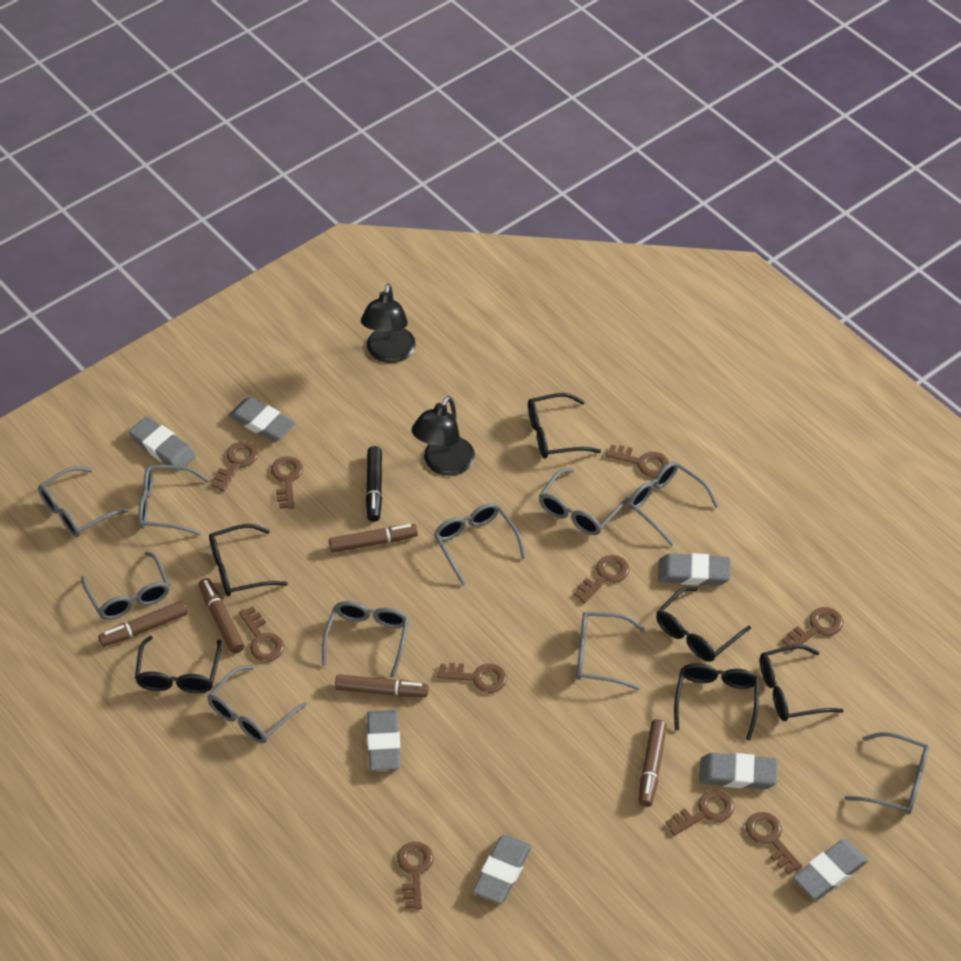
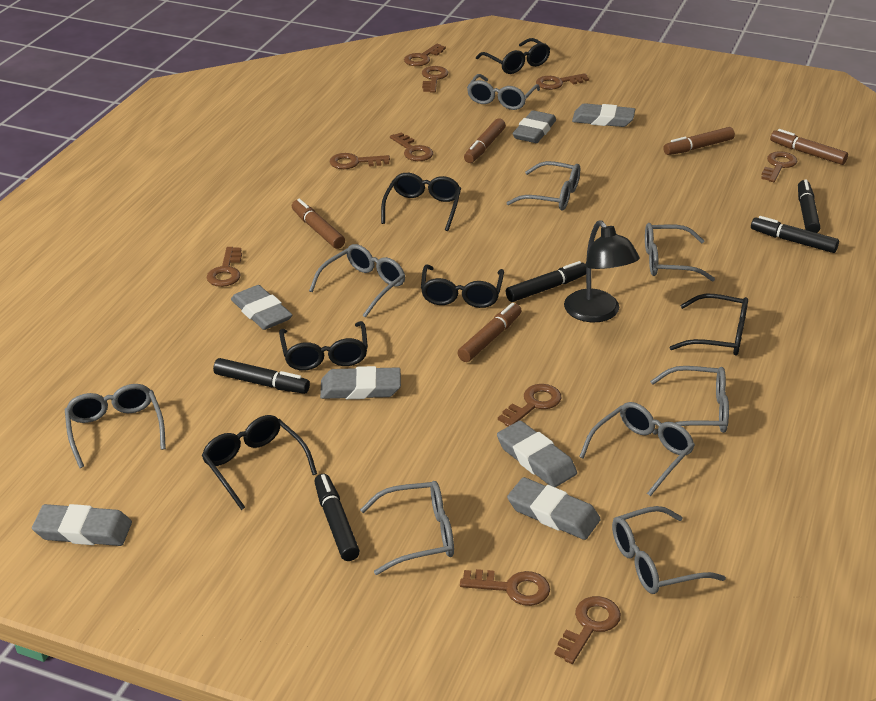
black lamp: 2 -> 1
black marker: 1 -> 5
grey glasses: 10 -> 9

